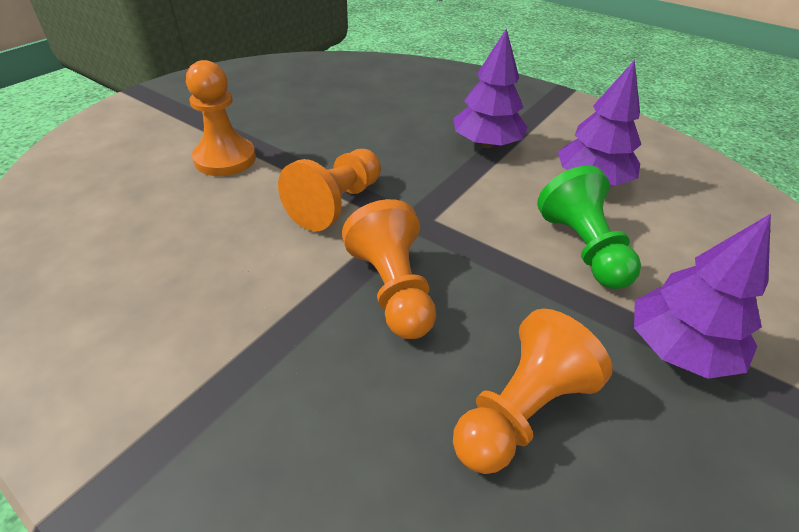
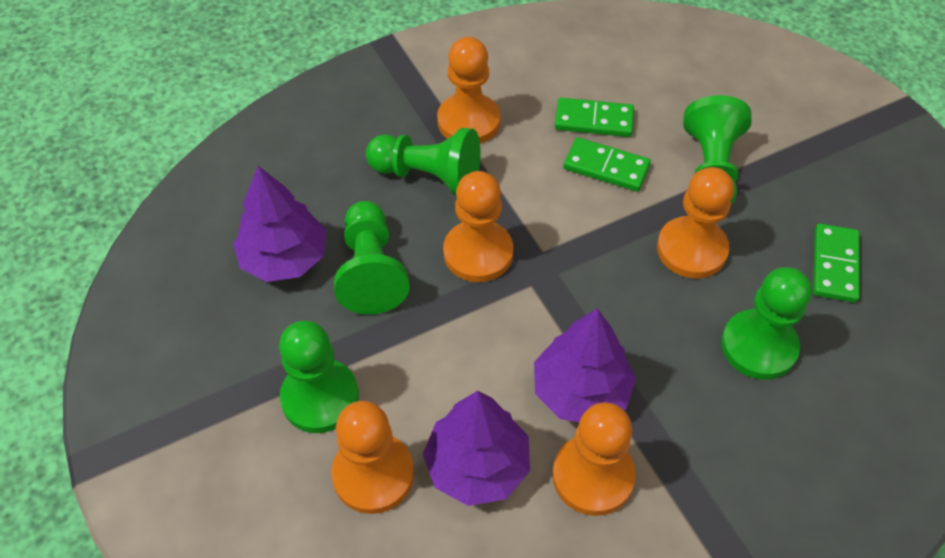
green domino: 0 -> 3
green pawn: 1 -> 5
orange pawn: 4 -> 5

